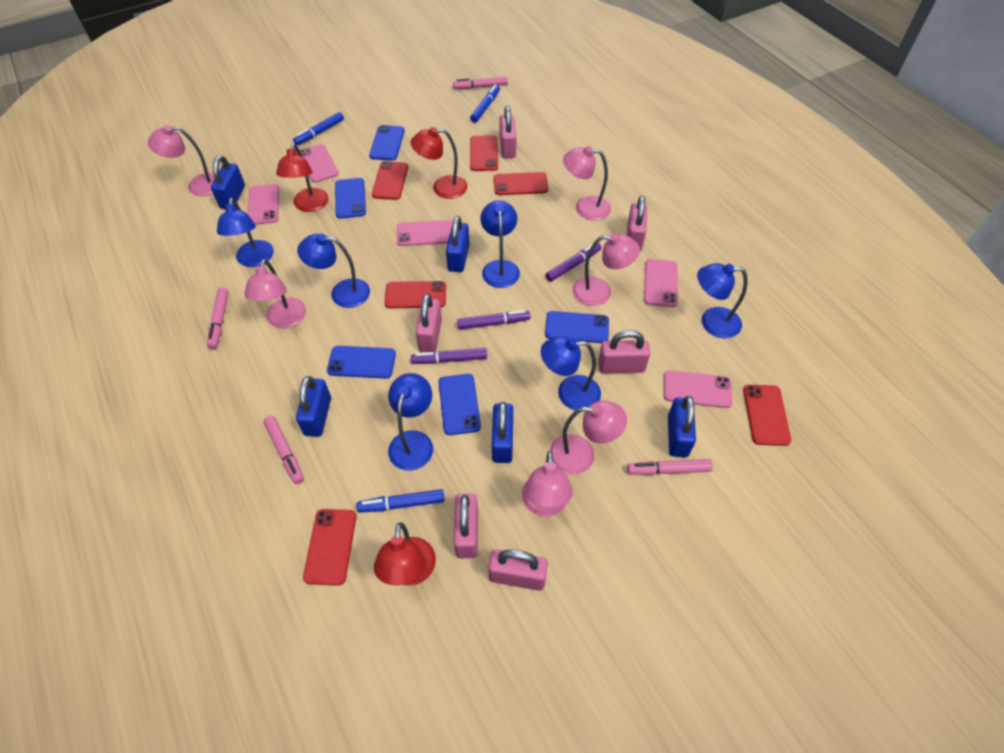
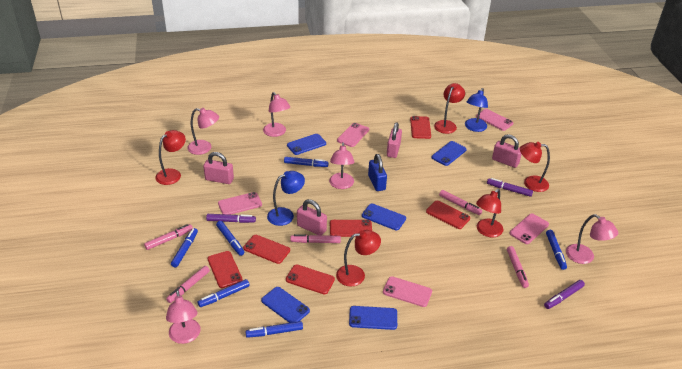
blue lamp: 6 -> 2
blue marker: 3 -> 6
blue padlock: 5 -> 1
pink lamp: 6 -> 5
pink marker: 4 -> 5
pink padlock: 6 -> 4
red lamp: 3 -> 5

